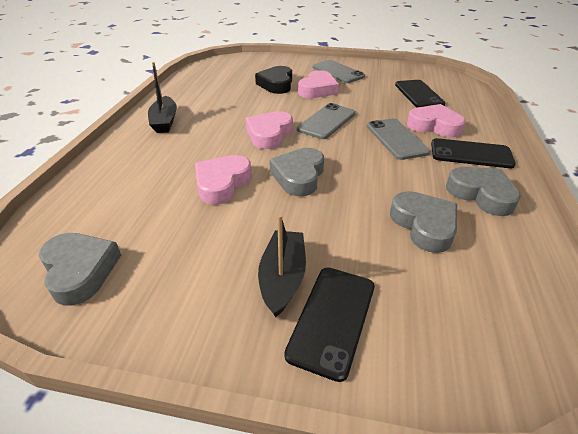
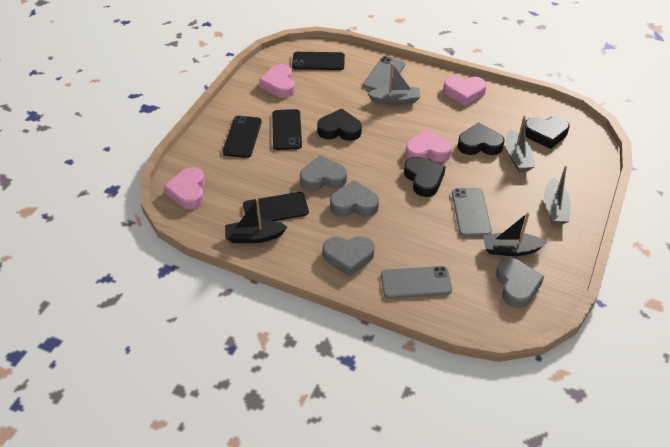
black heart: 1 -> 4
black phone: 3 -> 4
grey boat: 0 -> 3

